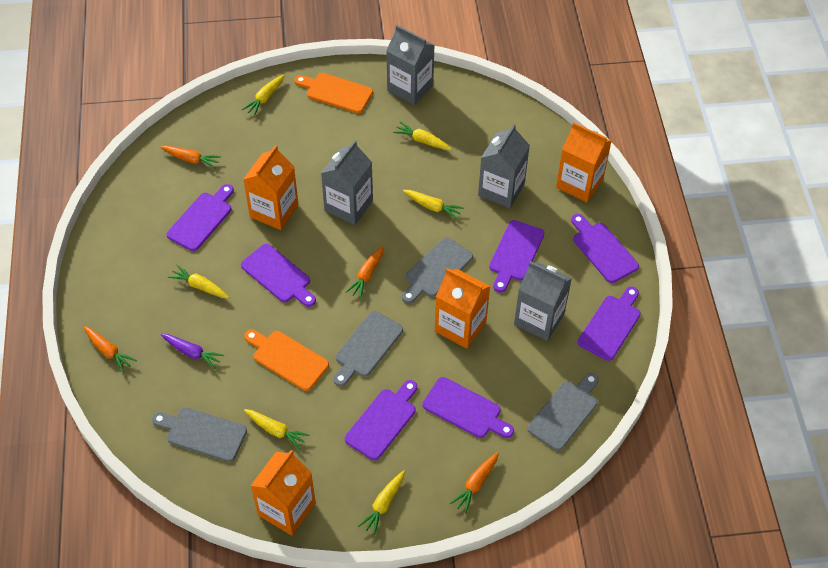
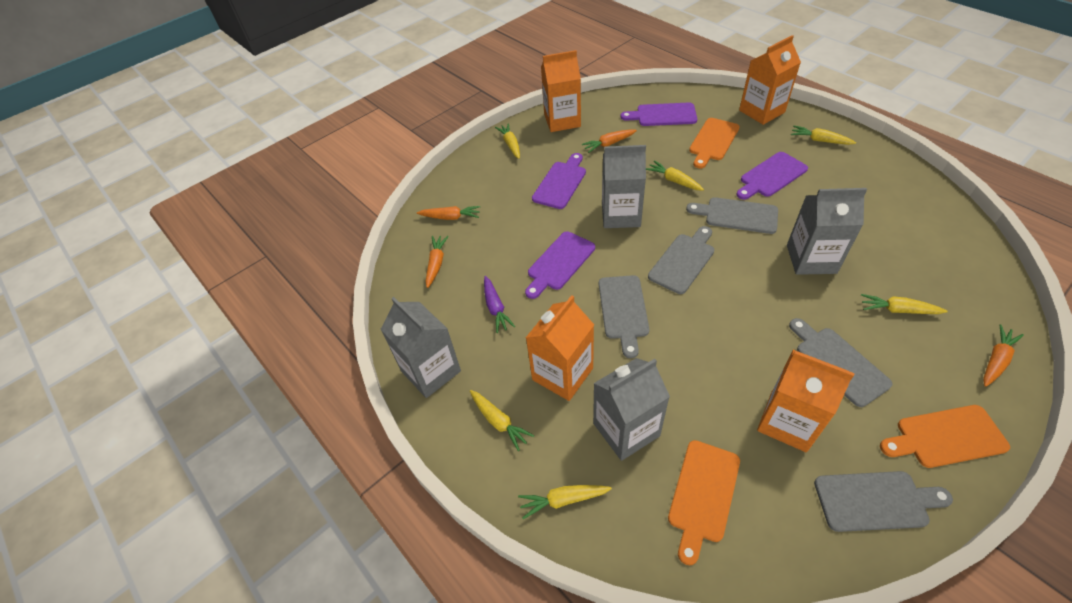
grey cutting board: 4 -> 5
orange cutting board: 2 -> 3
purple cutting board: 7 -> 4

